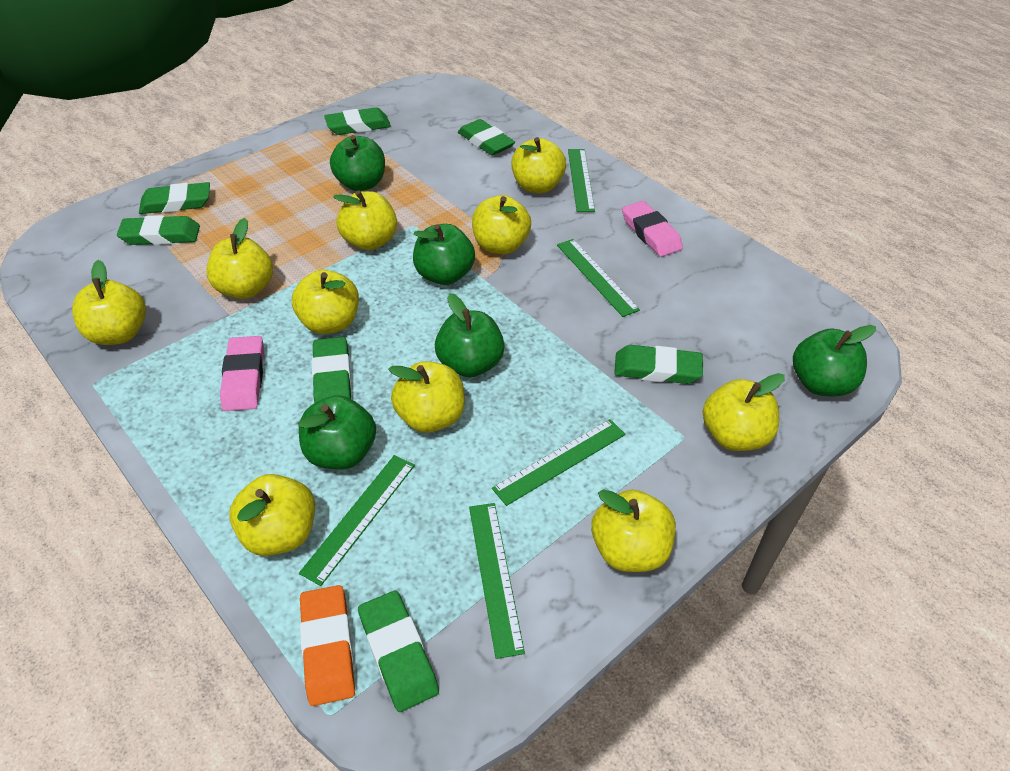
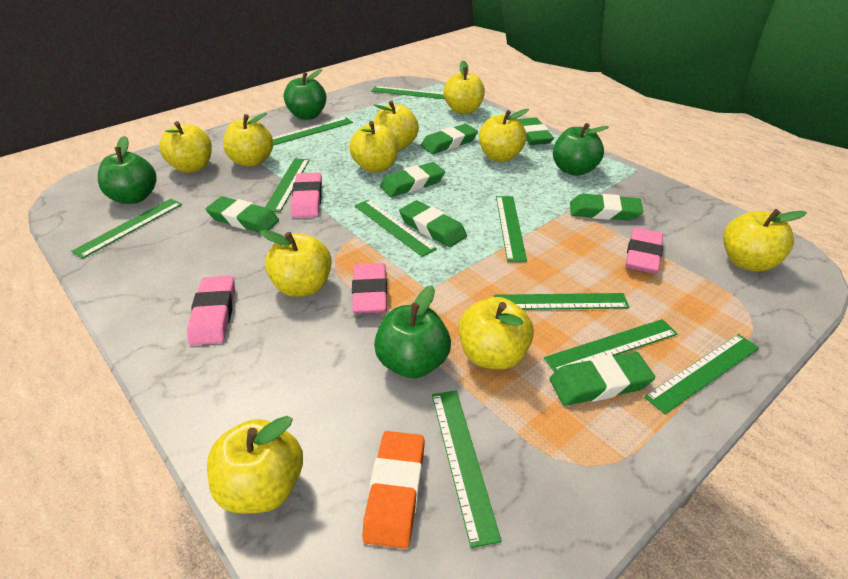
green apple: 5 -> 4
green ruler: 5 -> 10
pink eraser: 2 -> 4

